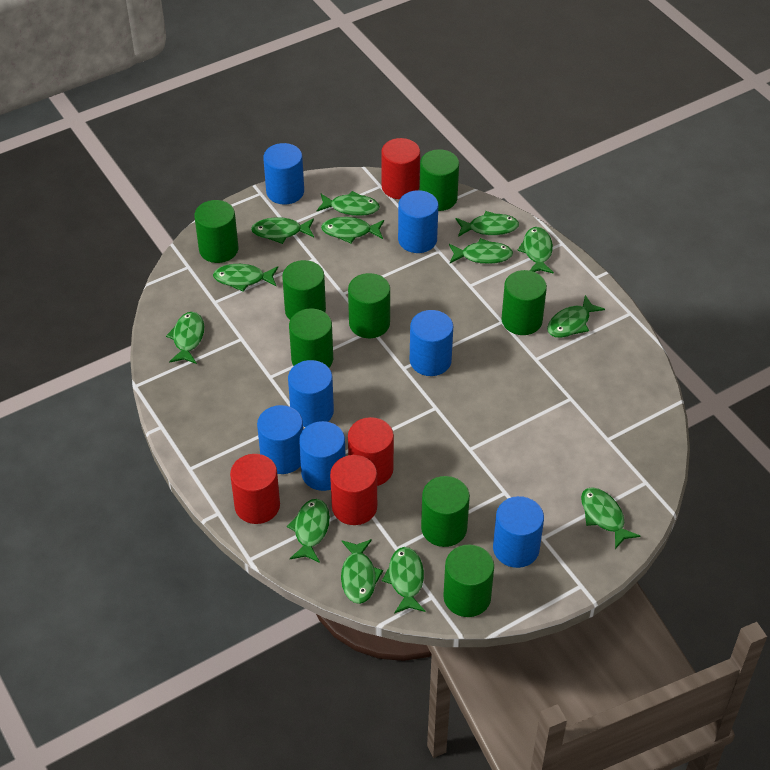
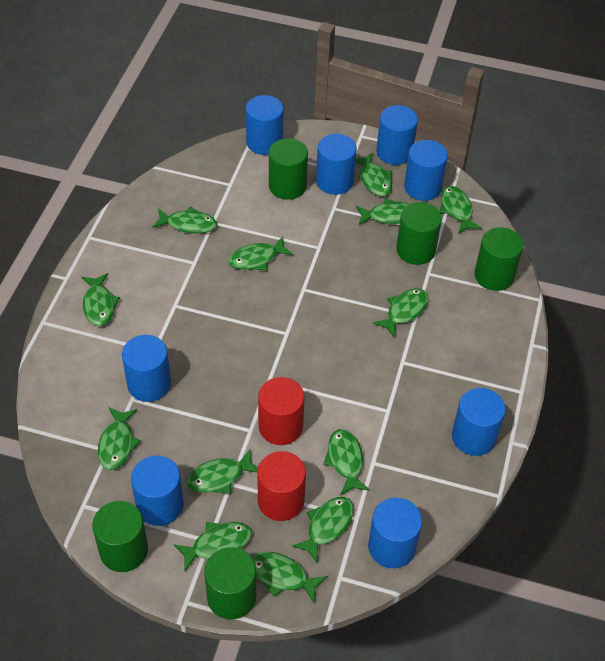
blue cylinder: 7 -> 8
green cylinder: 8 -> 5
red cylinder: 4 -> 2

